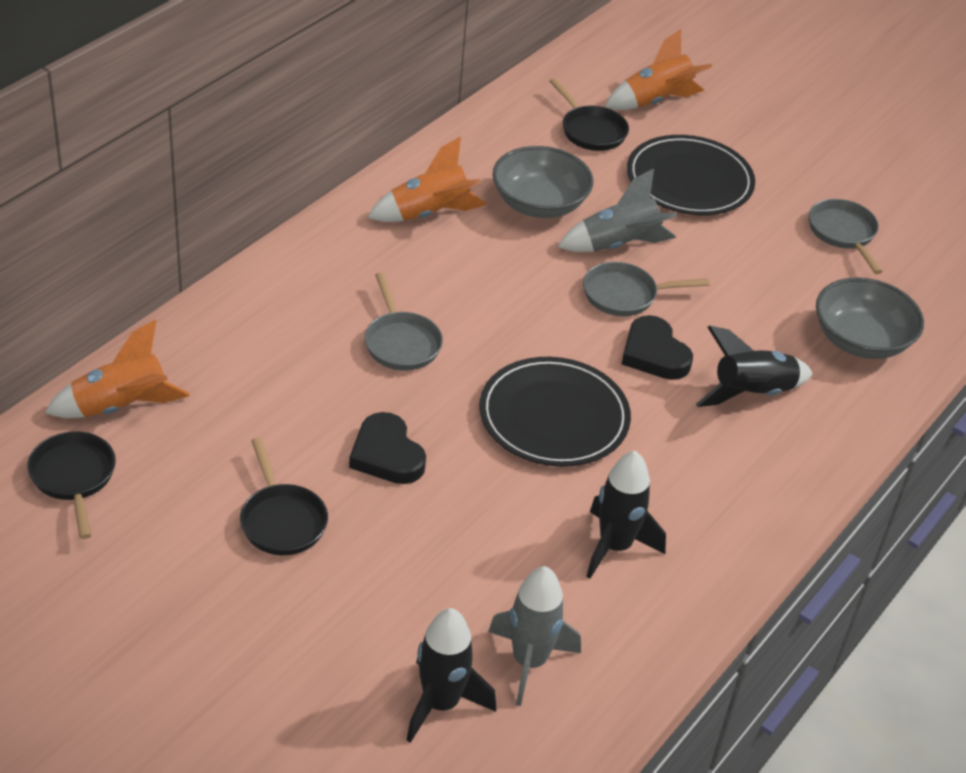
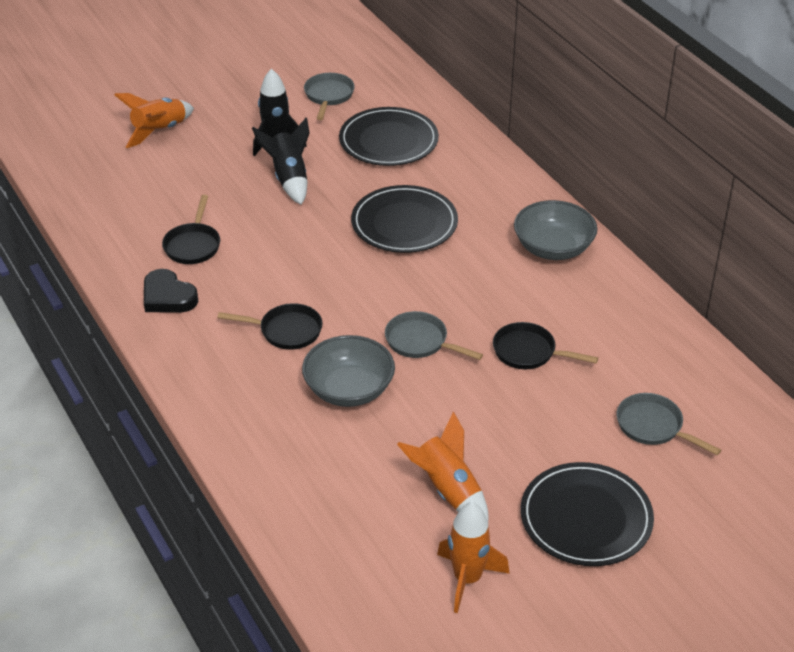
black heart: 2 -> 1
black plate: 2 -> 3
black rocket: 3 -> 2
grey rocket: 2 -> 0

